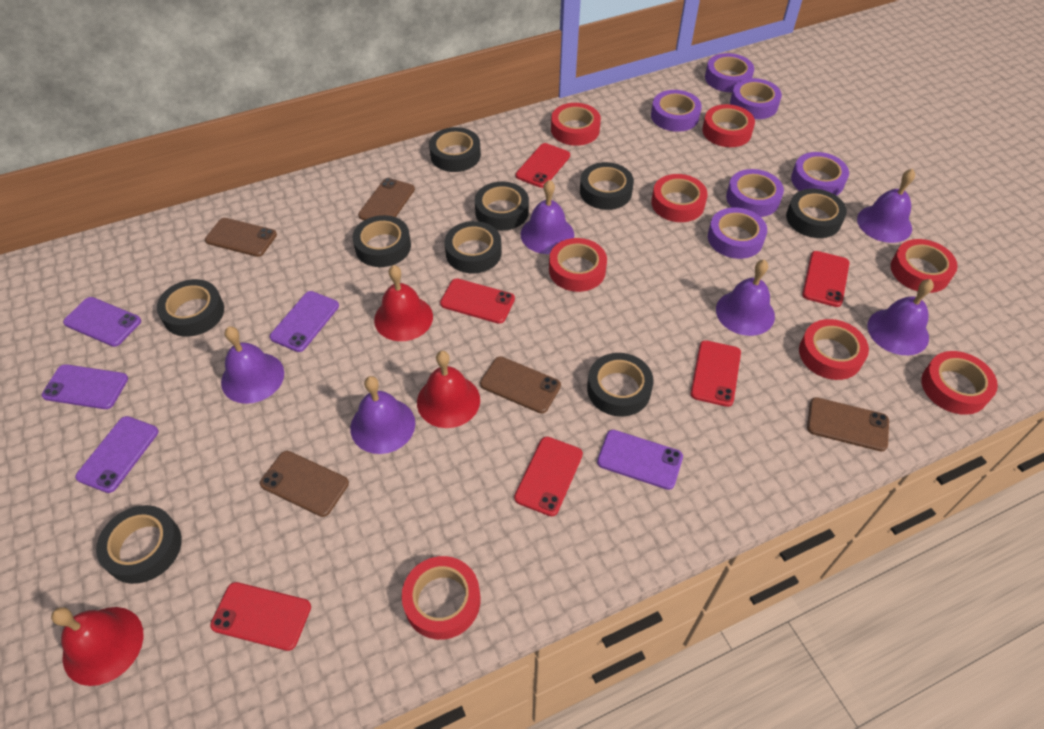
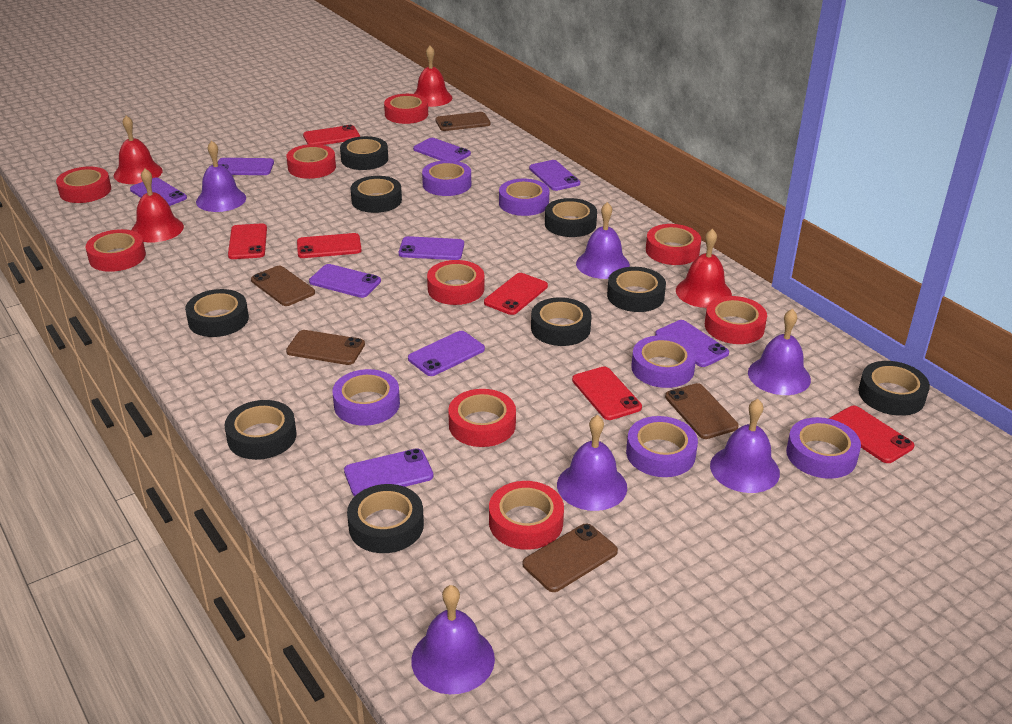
purple phone: 5 -> 9
red bell: 3 -> 4
red tape: 8 -> 9

